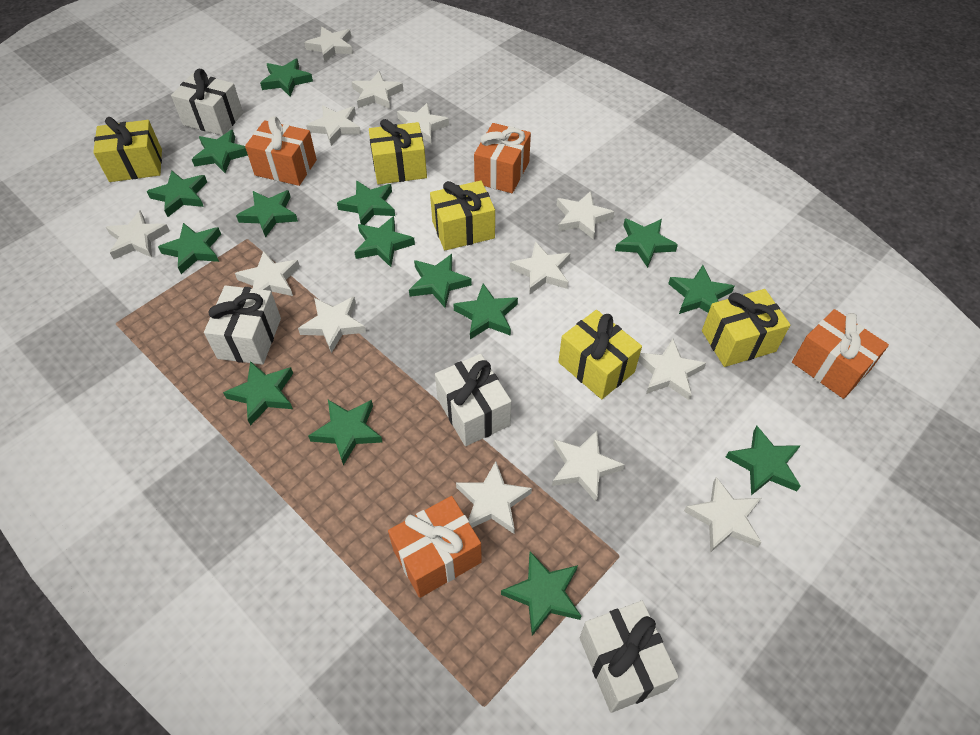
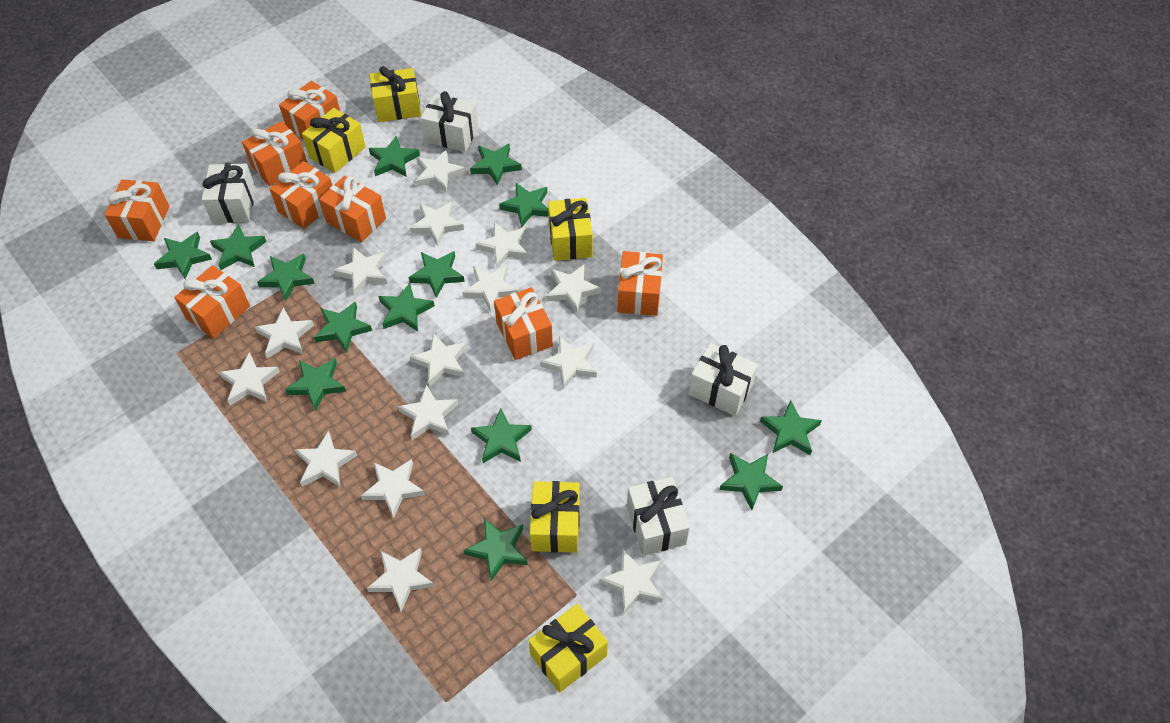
green star: 15 -> 14
orange gift: 4 -> 8
white star: 13 -> 15

